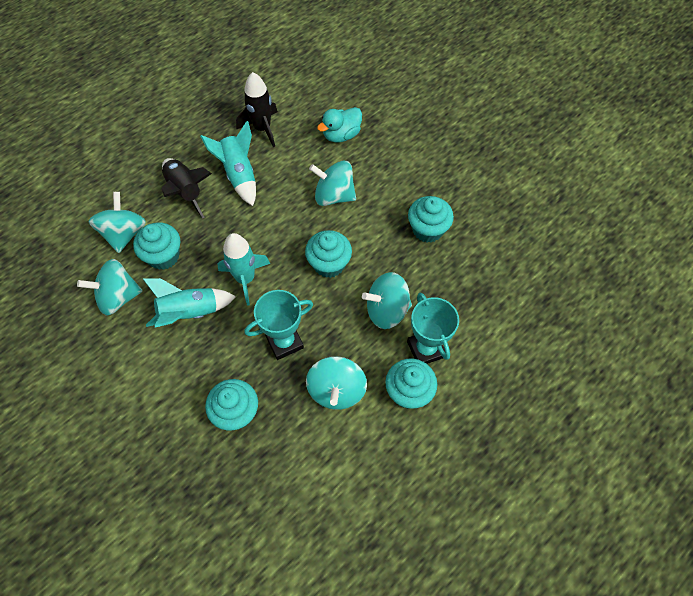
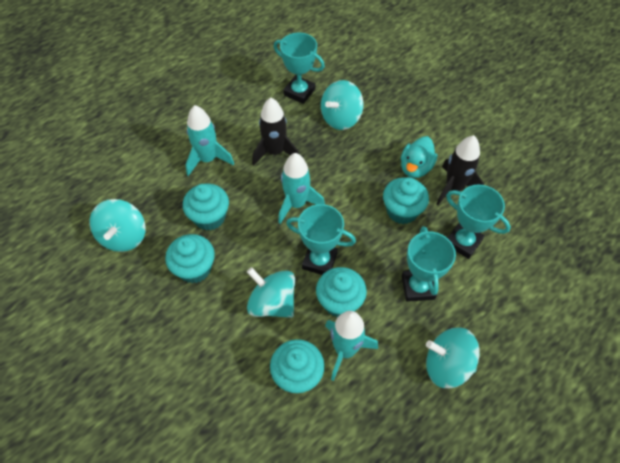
turquoise spinning top: 5 -> 4
turquoise trophy: 2 -> 4

